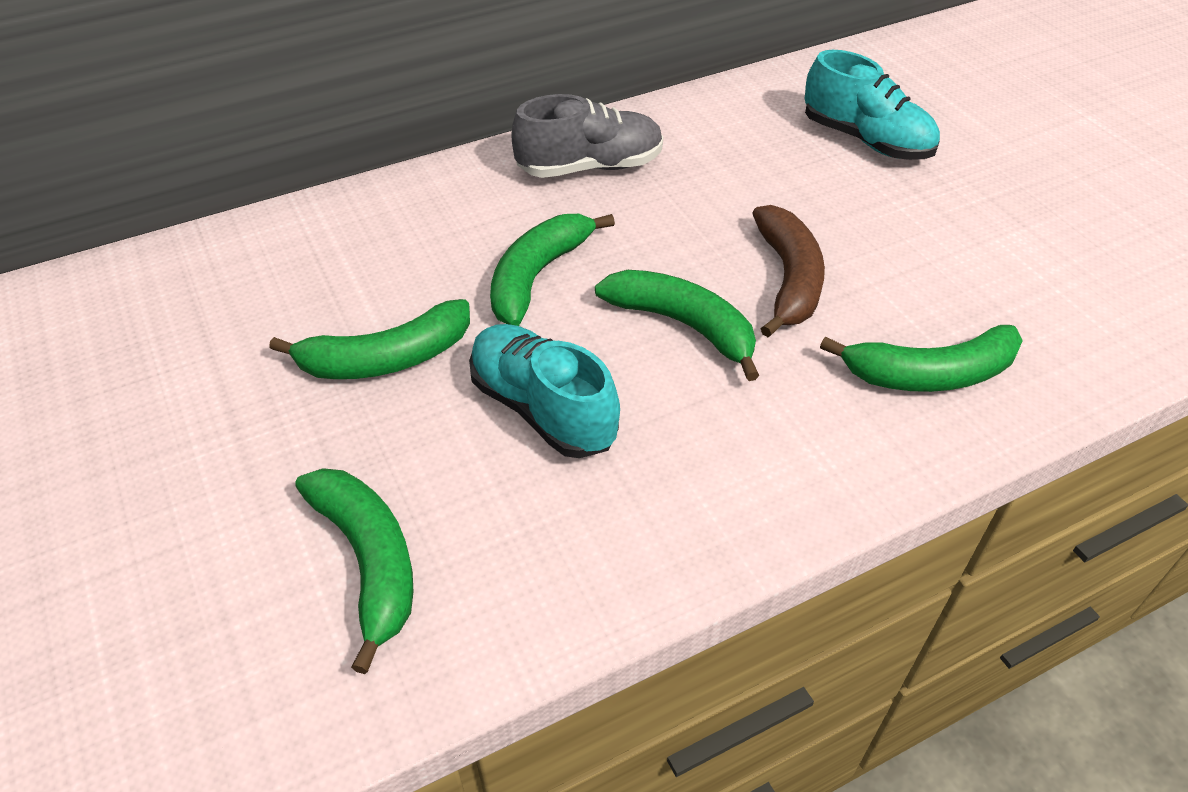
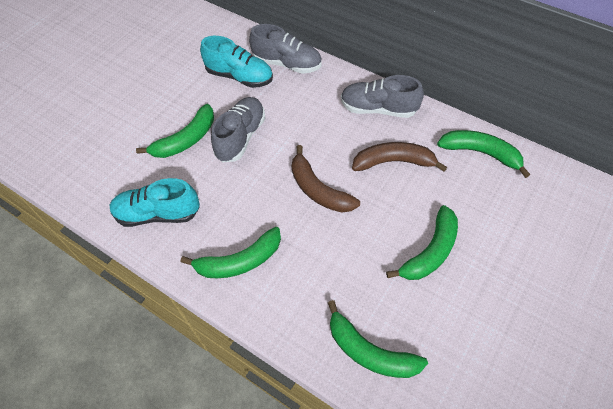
brown banana: 1 -> 2
grey shoe: 1 -> 3

